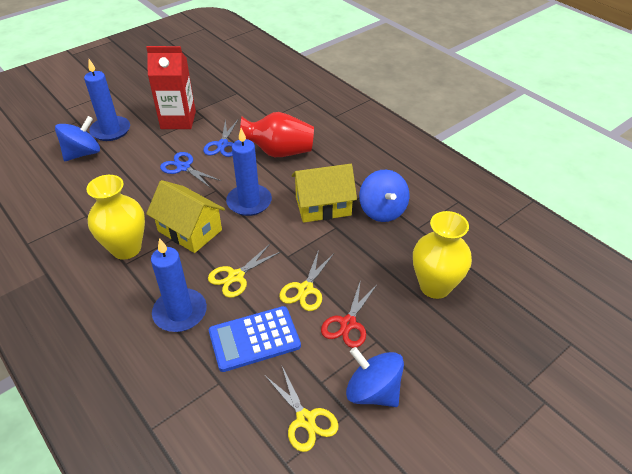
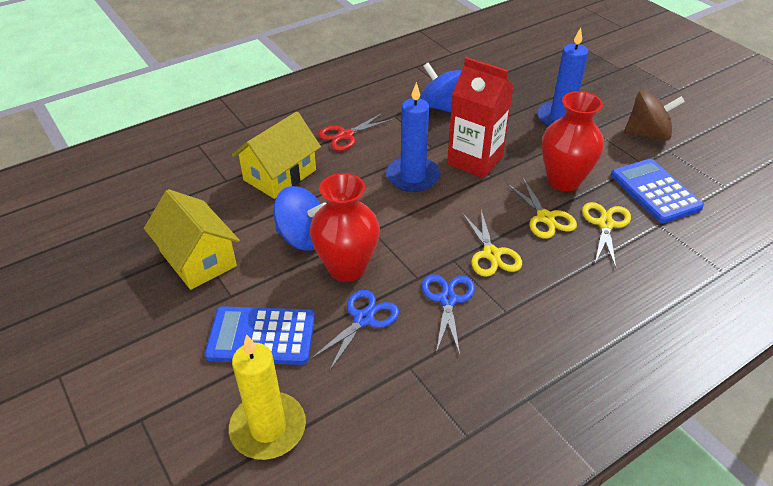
blue calculator: 1 -> 2
blue candle: 3 -> 2
blue spinning top: 3 -> 2
brown spinning top: 0 -> 1
red vase: 1 -> 2
yellow candle: 0 -> 1
yellow vase: 2 -> 0

